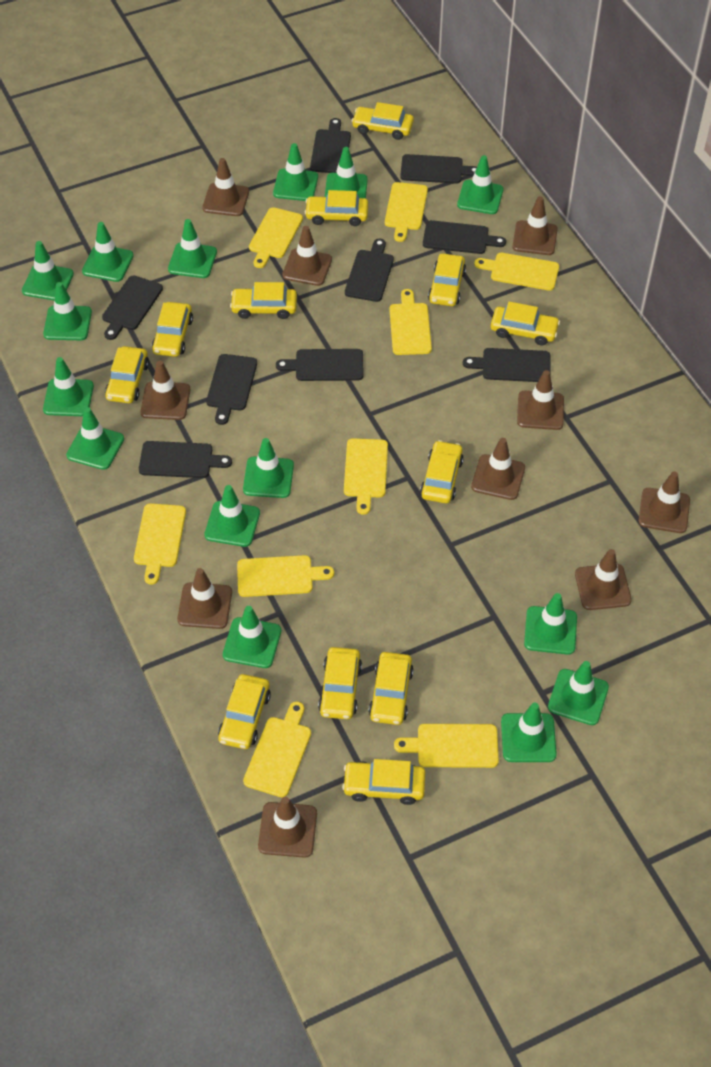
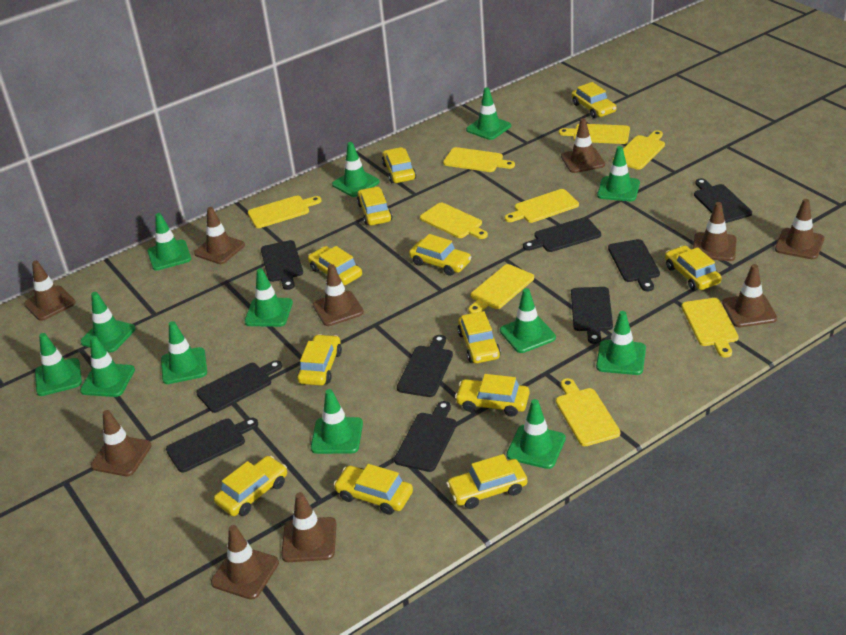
green traffic cone: 15 -> 13

